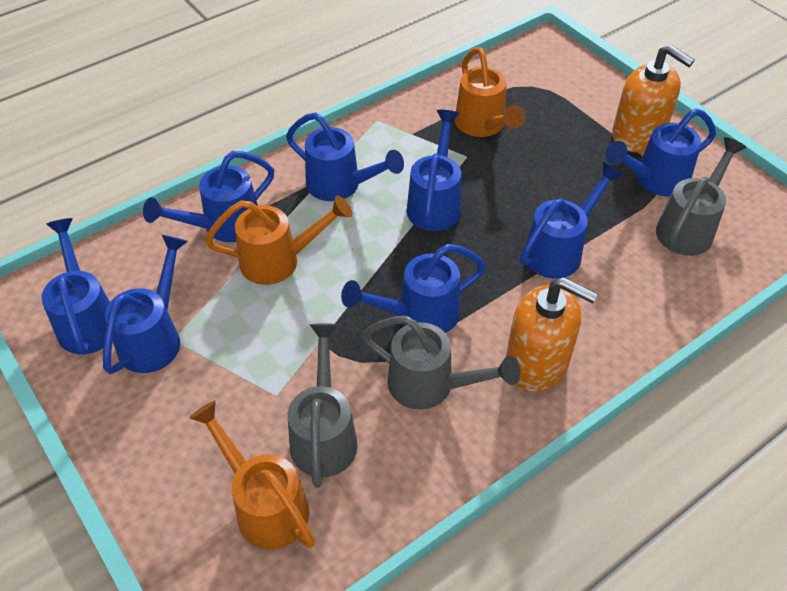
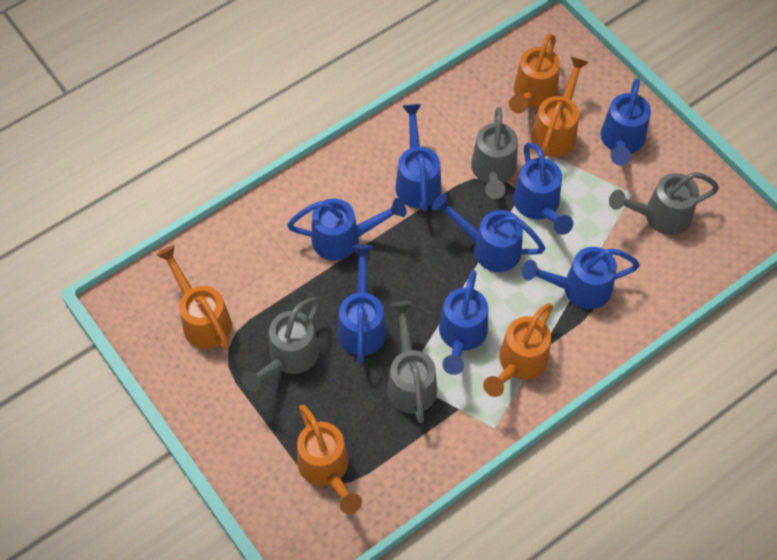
grey watering can: 3 -> 4
orange soap dispenser: 2 -> 0
orange watering can: 3 -> 5

